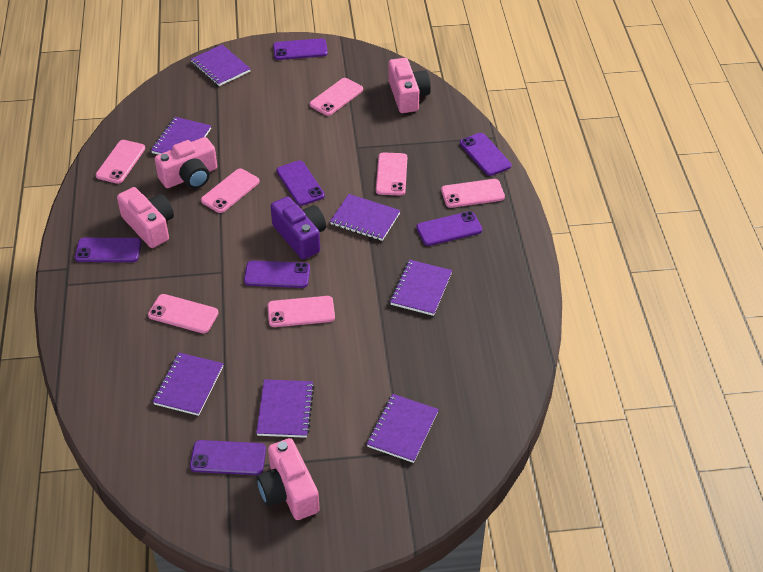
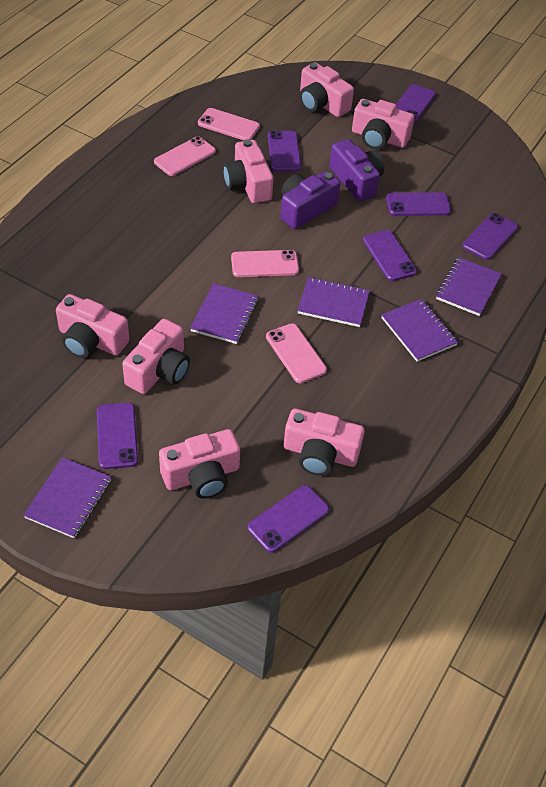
pink camera: 4 -> 7
pink phone: 7 -> 4
purple camera: 1 -> 2
purple notebook: 7 -> 5

